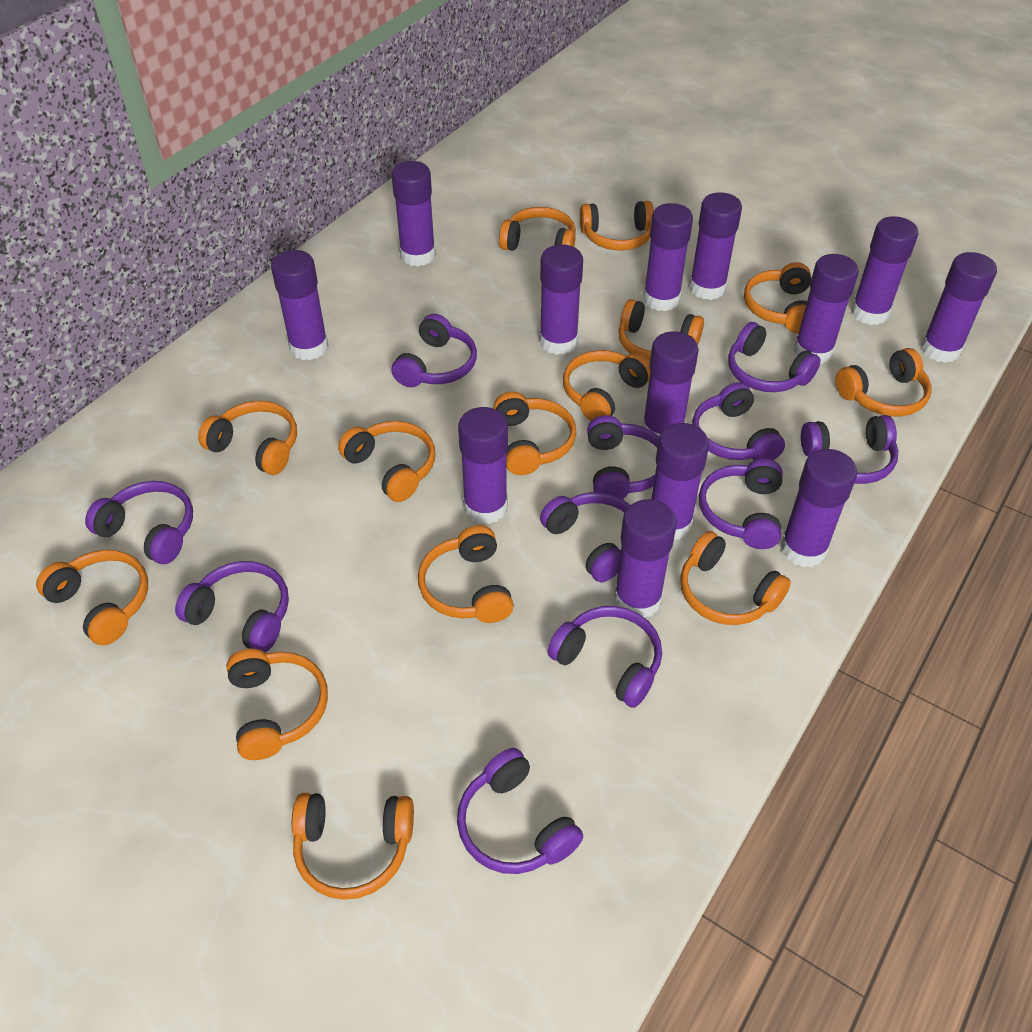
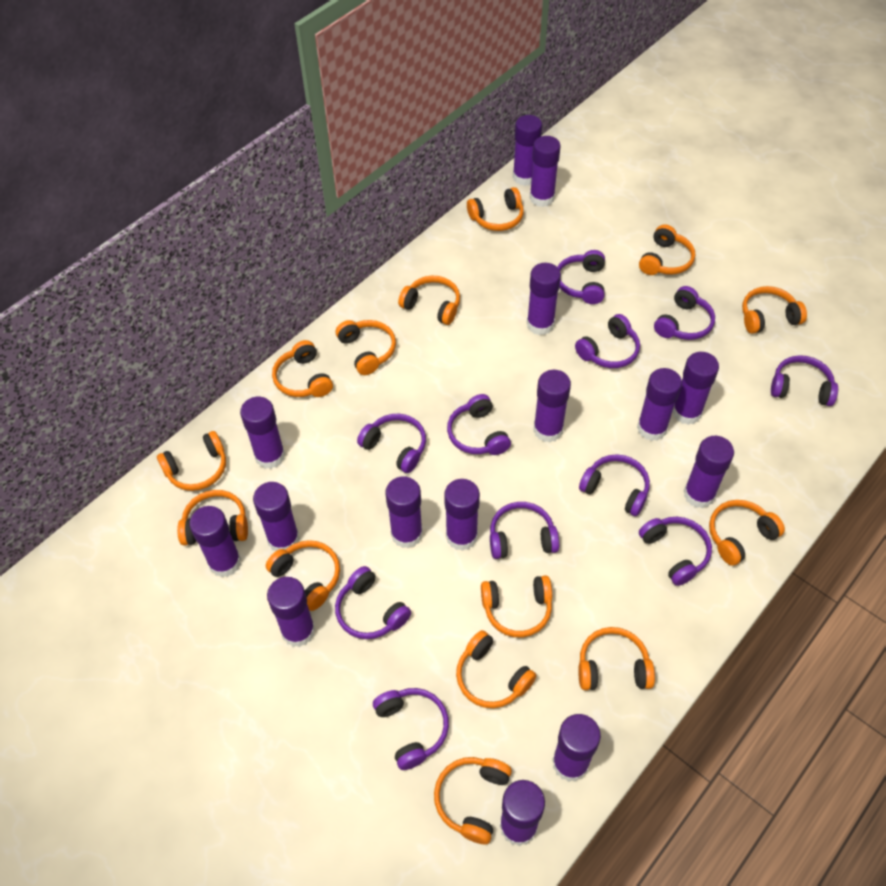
purple glue stick: 13 -> 15

